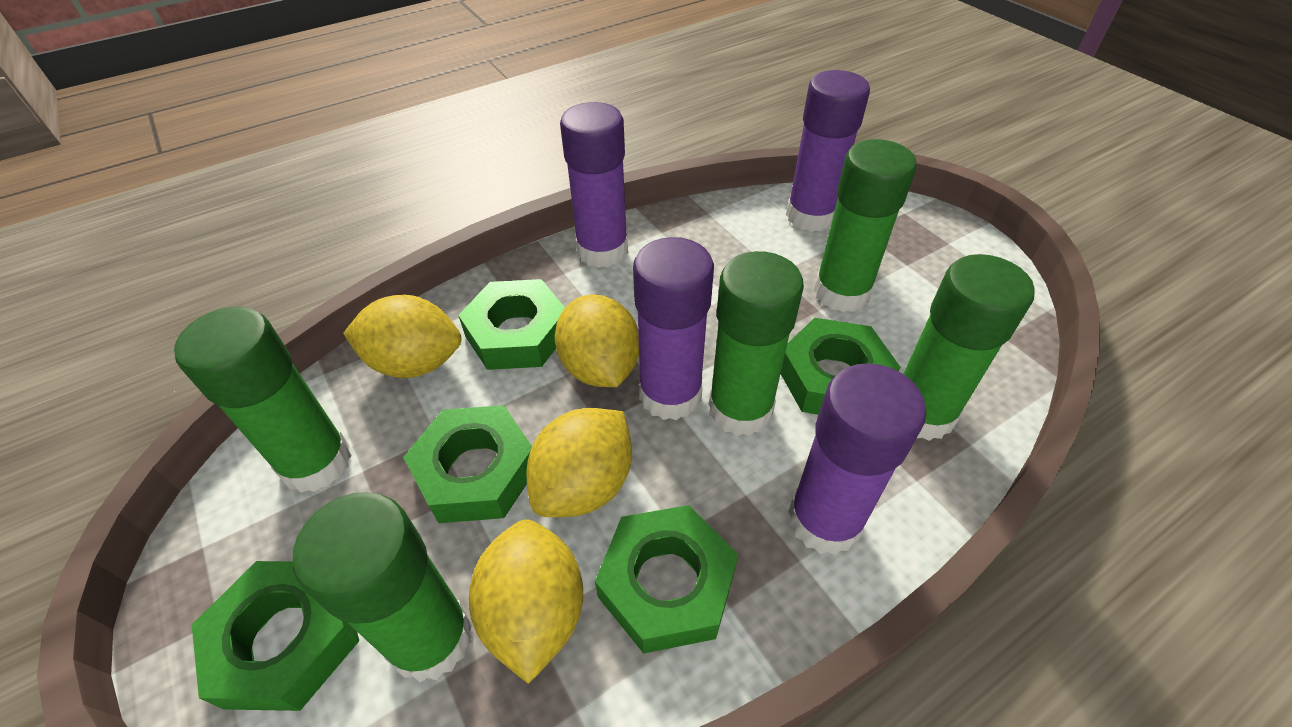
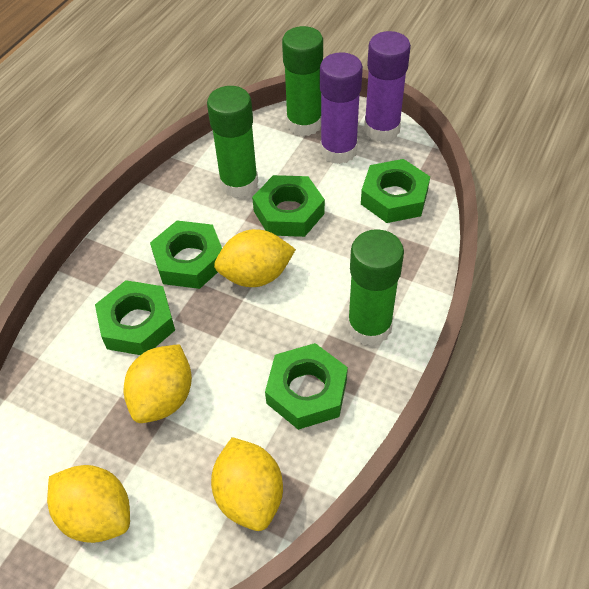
green glue stick: 5 -> 3
purple glue stick: 4 -> 2

